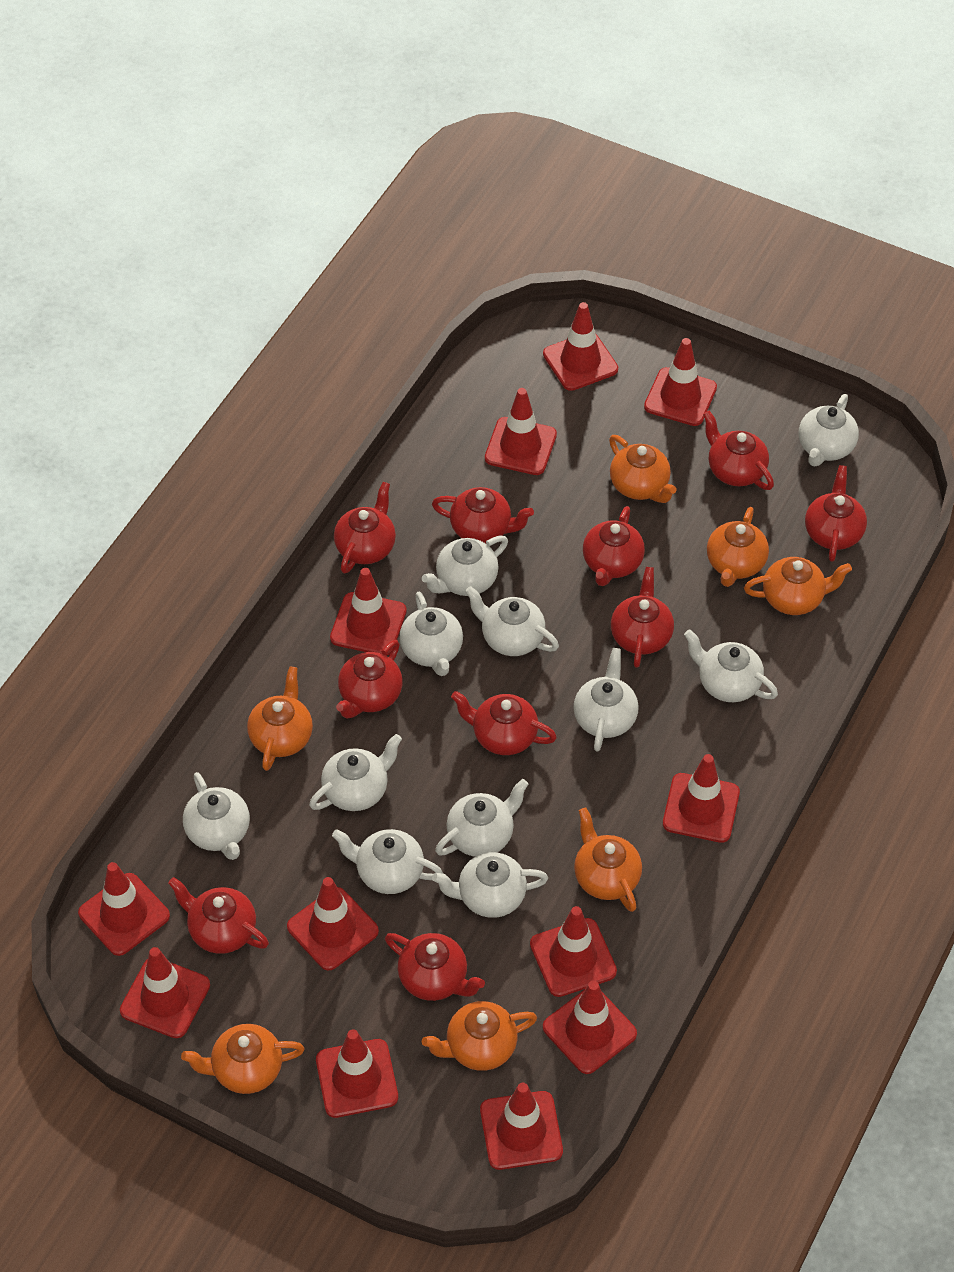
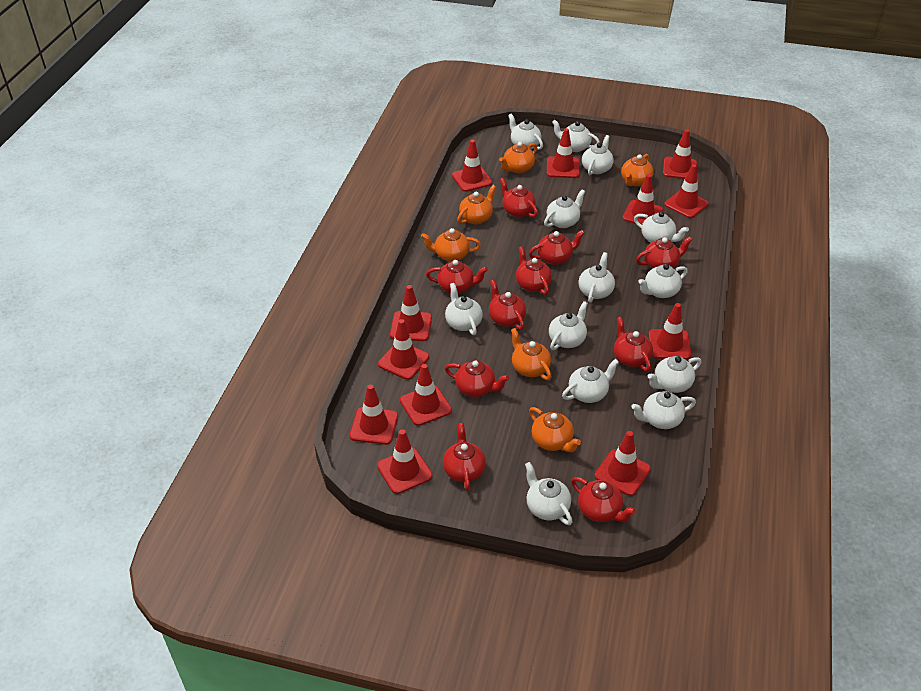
orange teapot: 7 -> 6
white teapot: 11 -> 13

